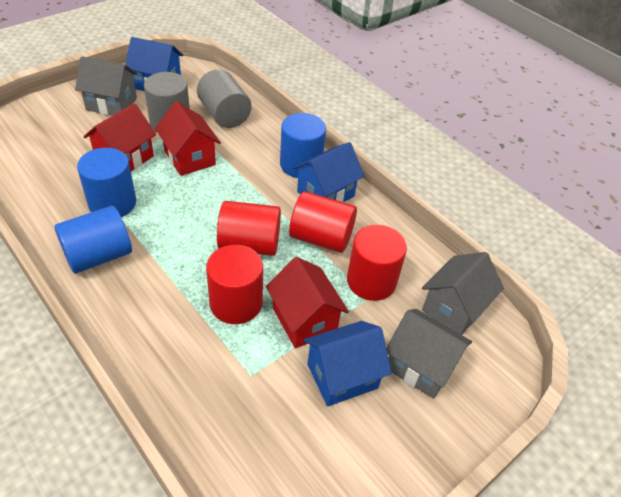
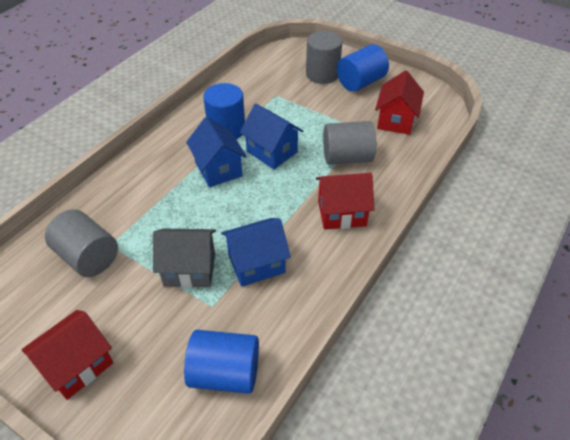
grey cylinder: 2 -> 3
grey house: 3 -> 1
red cylinder: 4 -> 0

